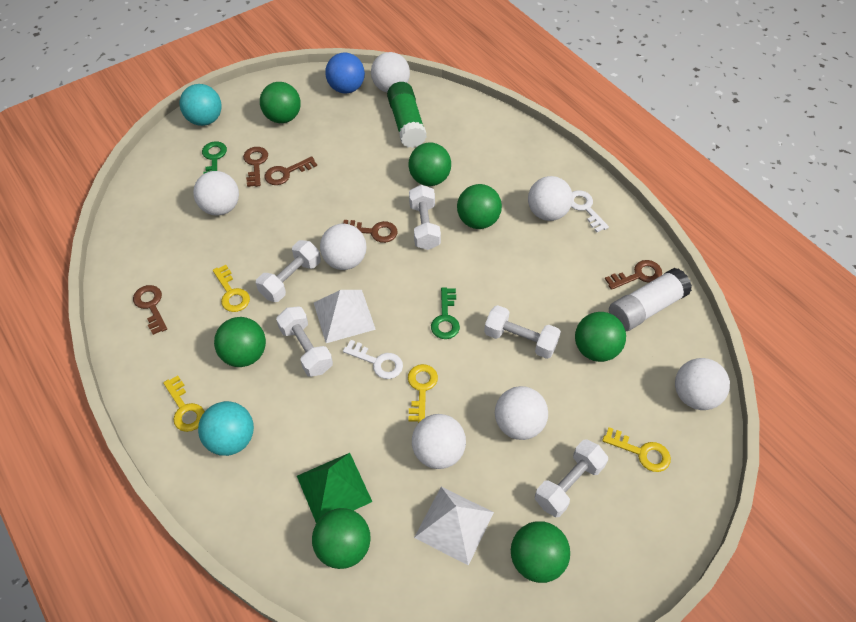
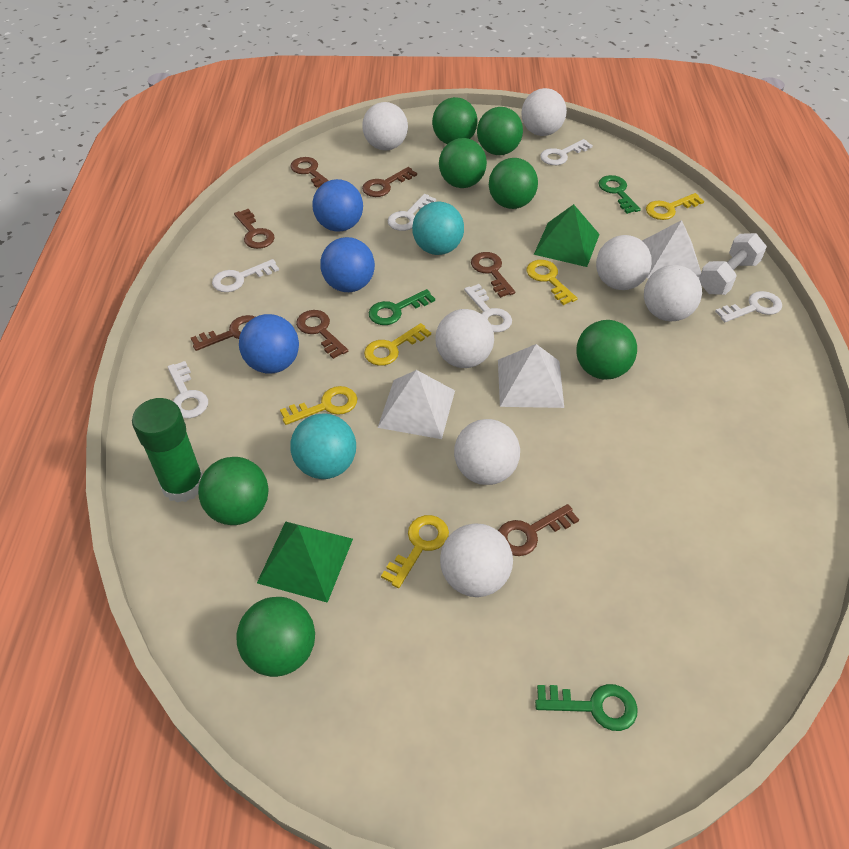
blue ball: 1 -> 3
brown key: 5 -> 7
green key: 2 -> 3
green pyramid: 1 -> 2
white dumbbell: 5 -> 1
white glue stick: 1 -> 0
white key: 2 -> 6
white pyramid: 2 -> 3
yellow key: 4 -> 5

